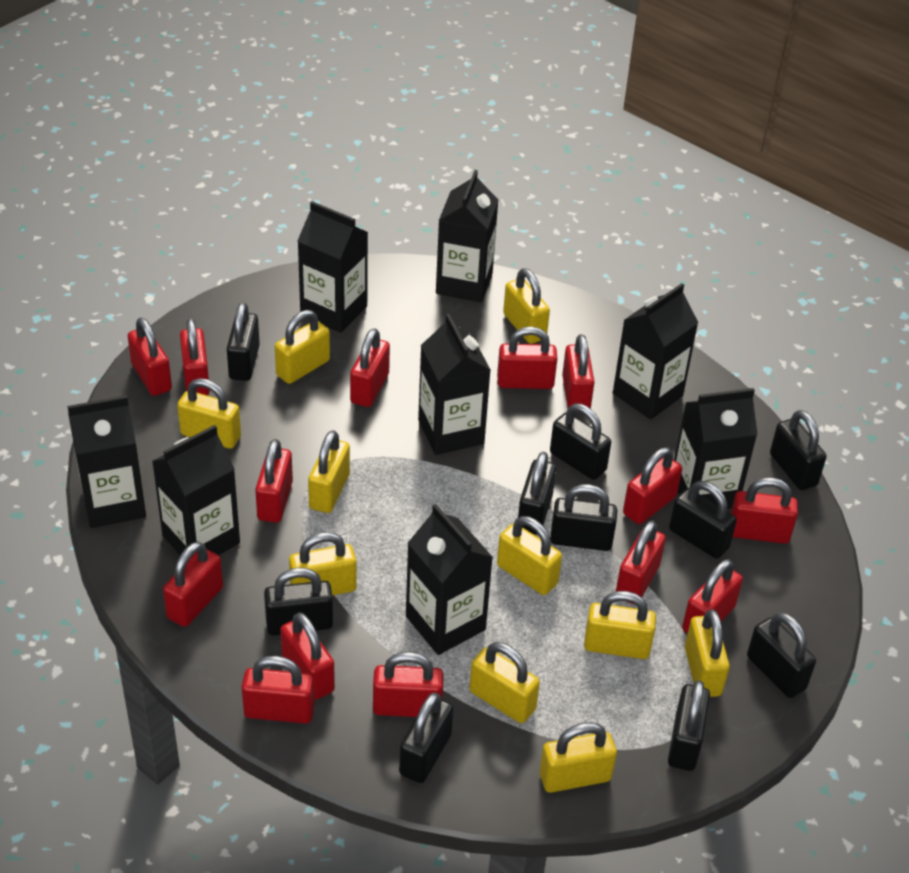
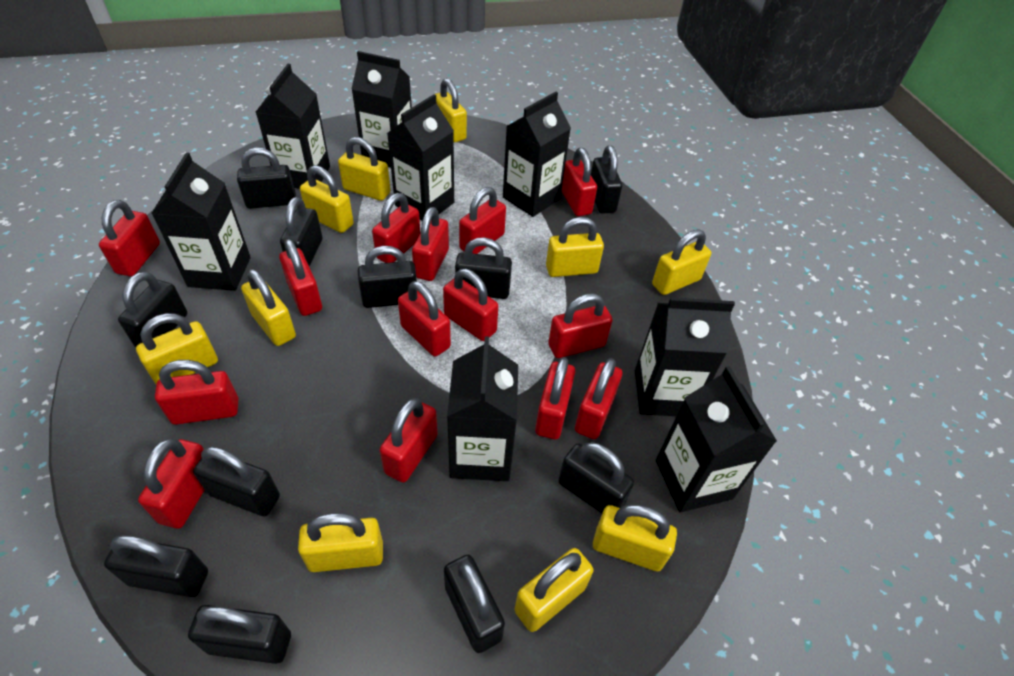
black padlock: 10 -> 11

